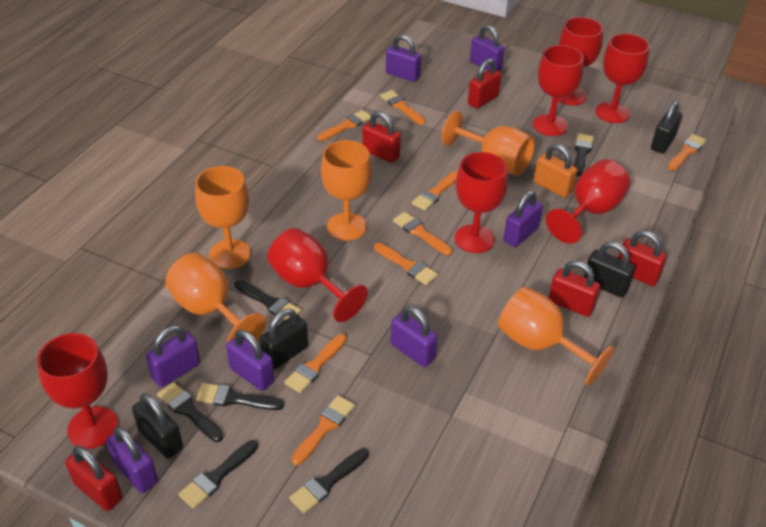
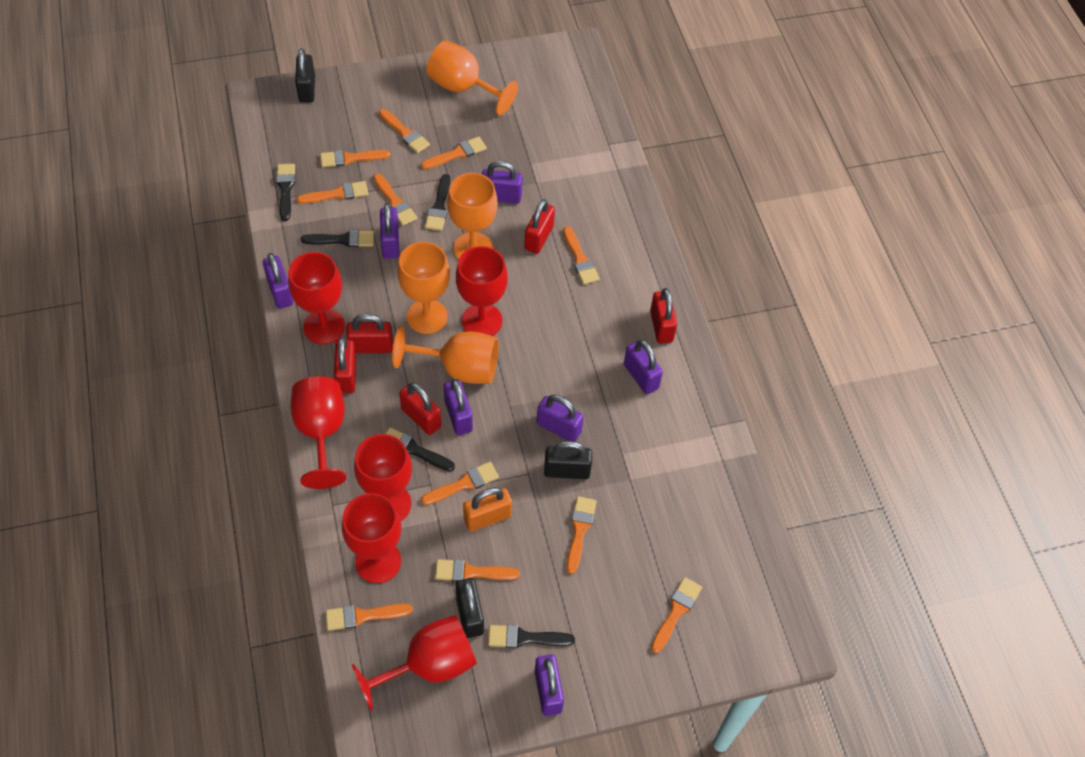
black brush: 6 -> 5
black padlock: 4 -> 3
orange brush: 8 -> 11
orange goblet: 5 -> 4
red goblet: 7 -> 6

